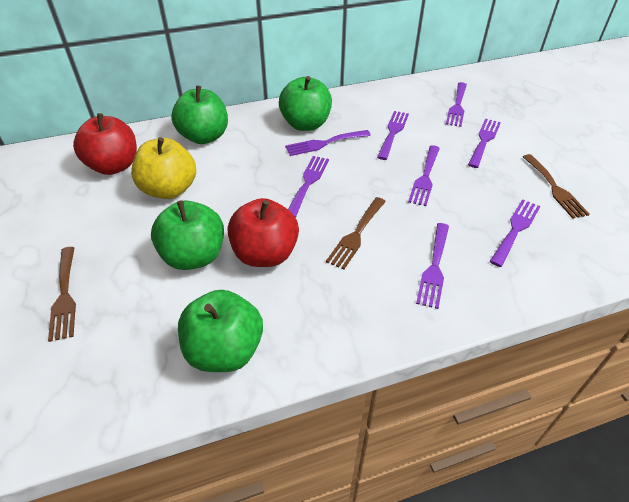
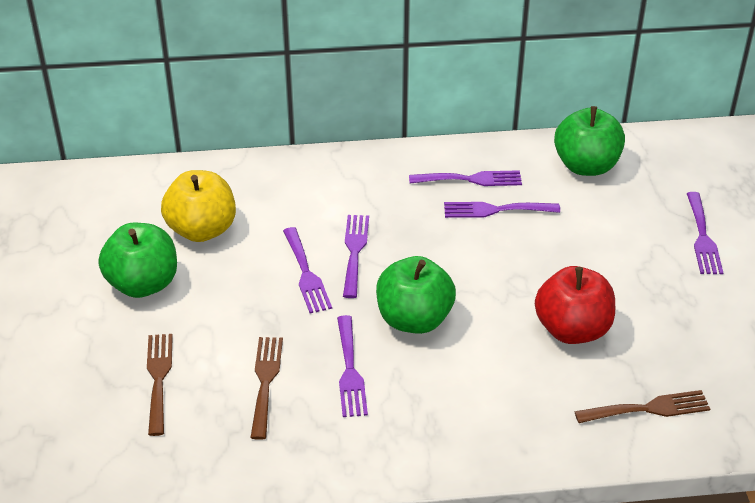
green apple: 4 -> 3
purple fork: 8 -> 6
red apple: 2 -> 1

